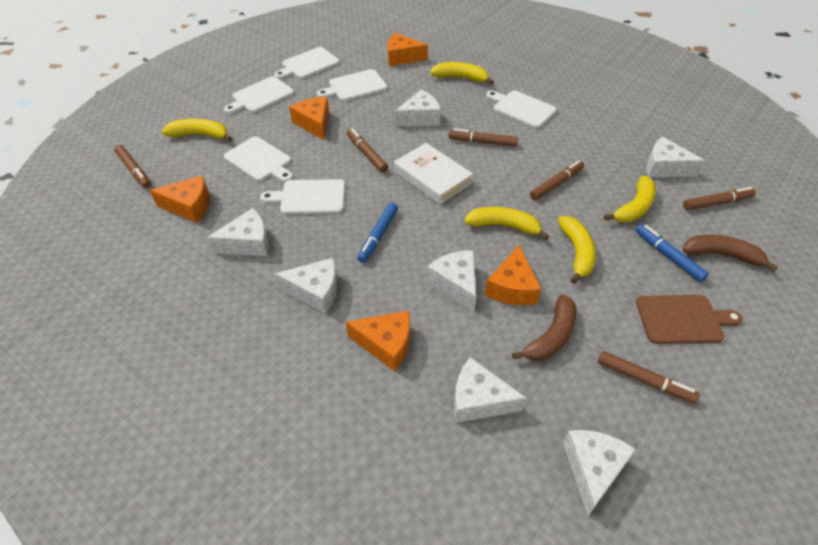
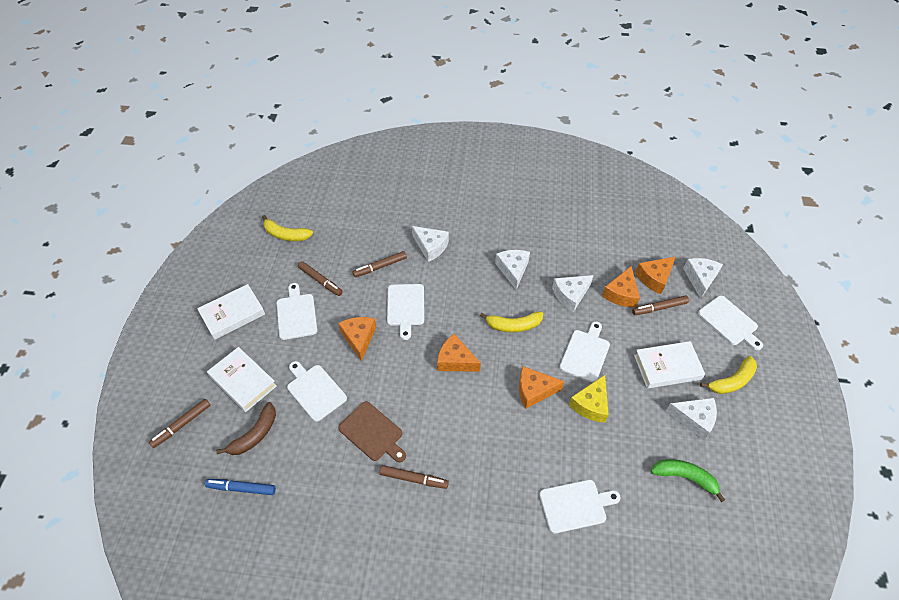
blue marker: 2 -> 1
brown banana: 2 -> 1
brown marker: 6 -> 5
green banana: 0 -> 1
white book: 1 -> 3
white cheese: 7 -> 5
yellow banana: 5 -> 3
yellow cheese: 0 -> 1

